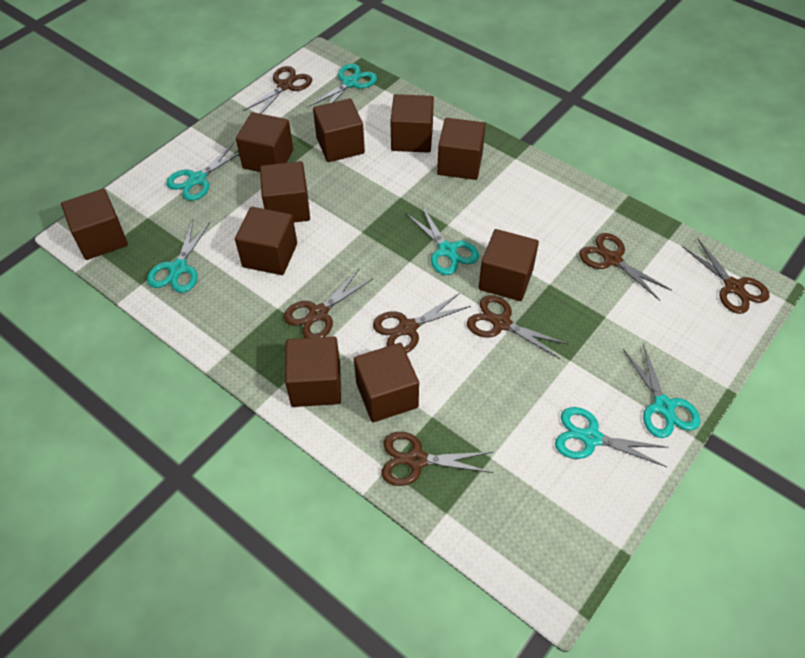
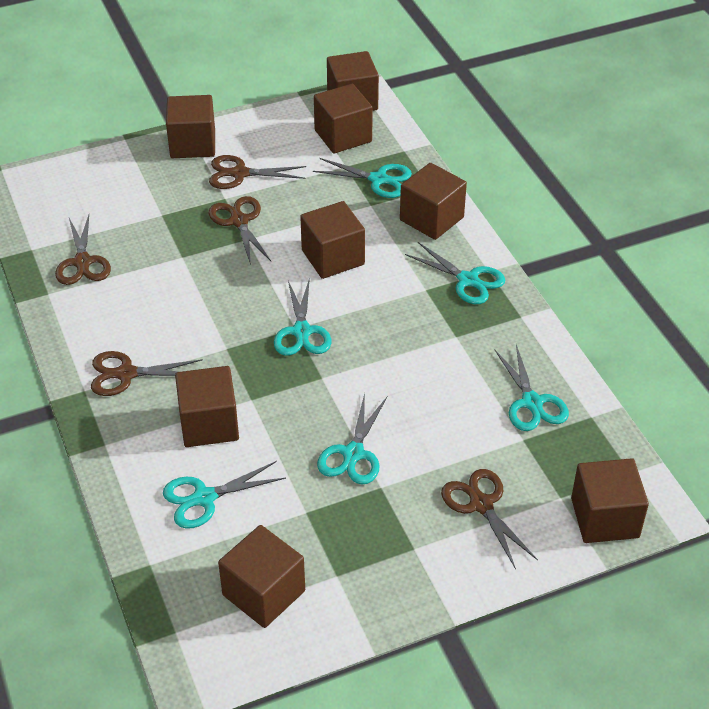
brown cube: 10 -> 8
brown scissors: 7 -> 5

